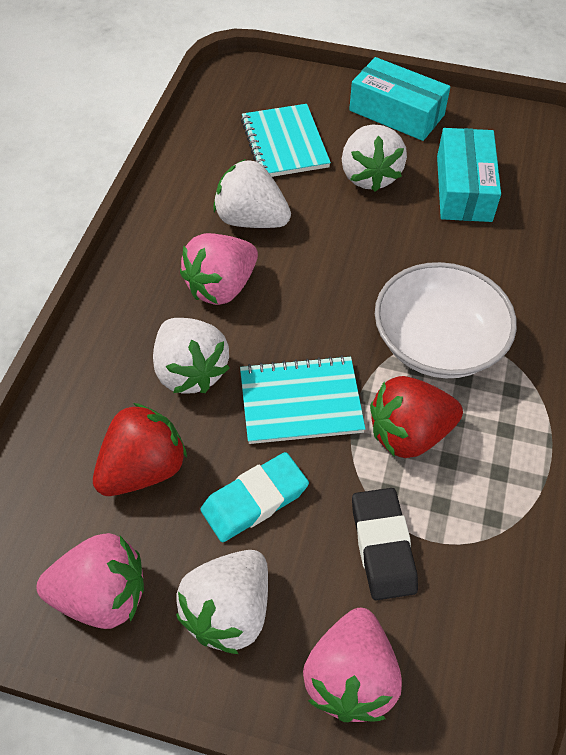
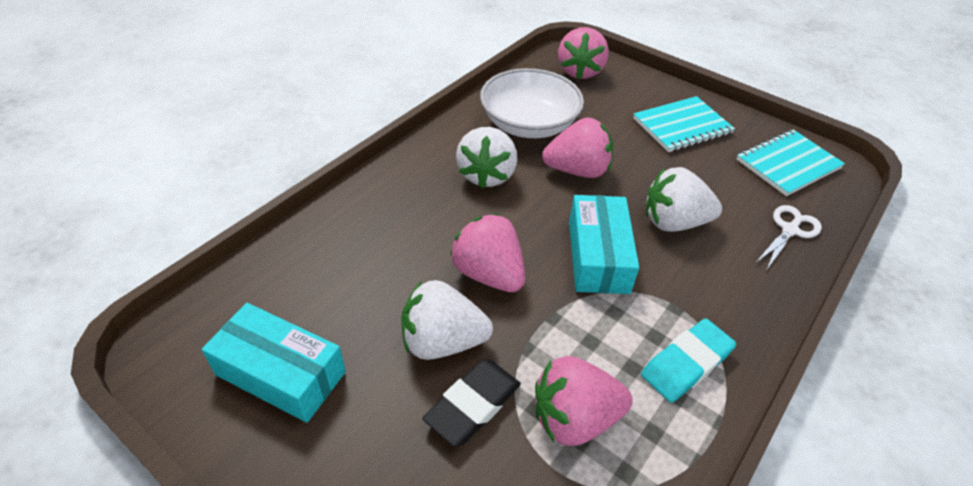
pink strawberry: 3 -> 4
red strawberry: 2 -> 0
white scissors: 0 -> 1
white strawberry: 4 -> 3

